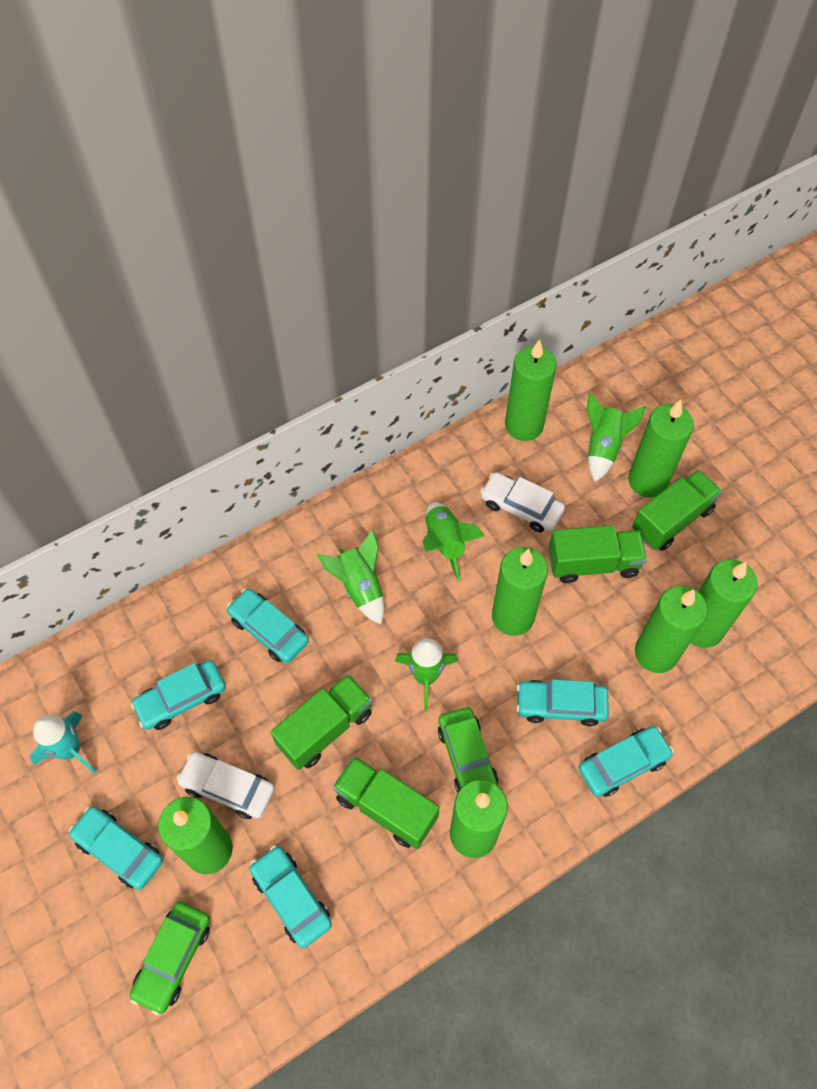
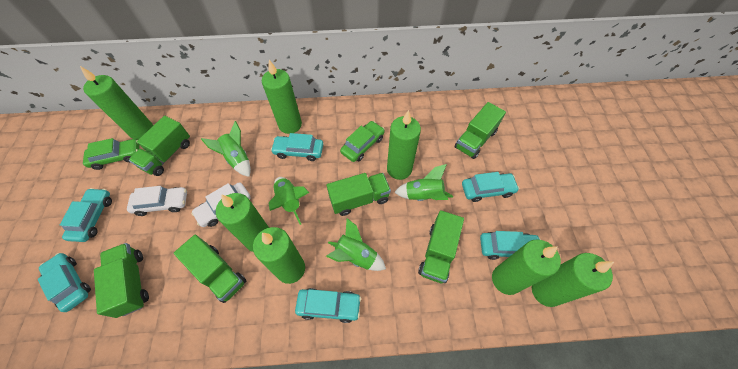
green truck: 4 -> 6
turquoise rocket: 1 -> 0

